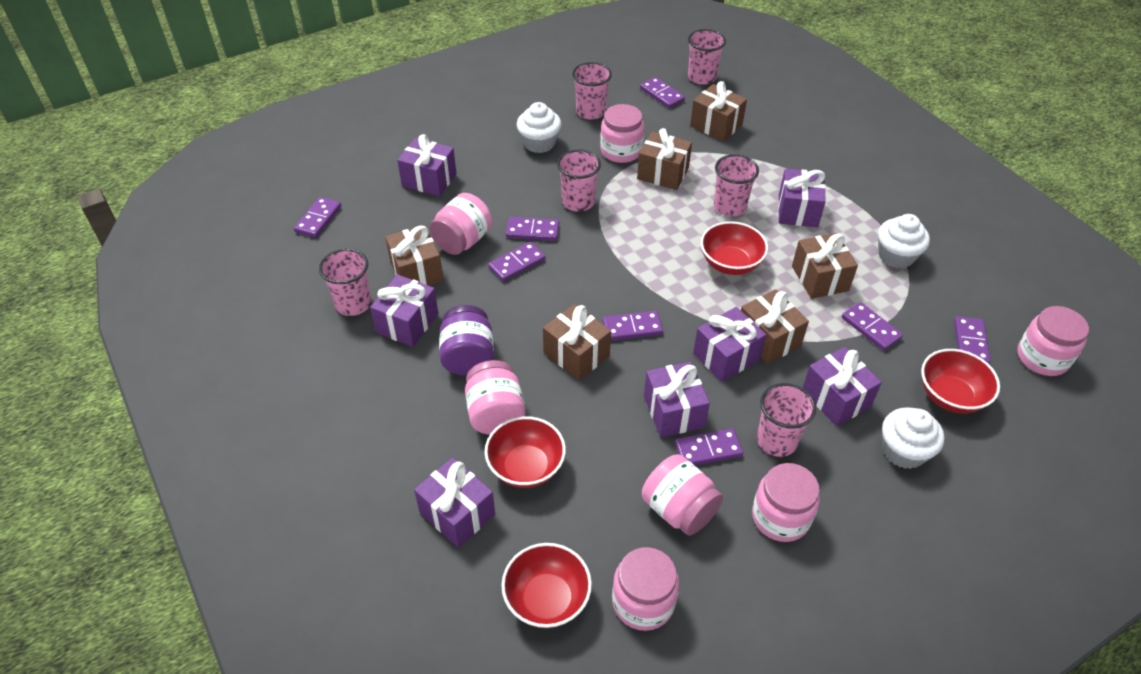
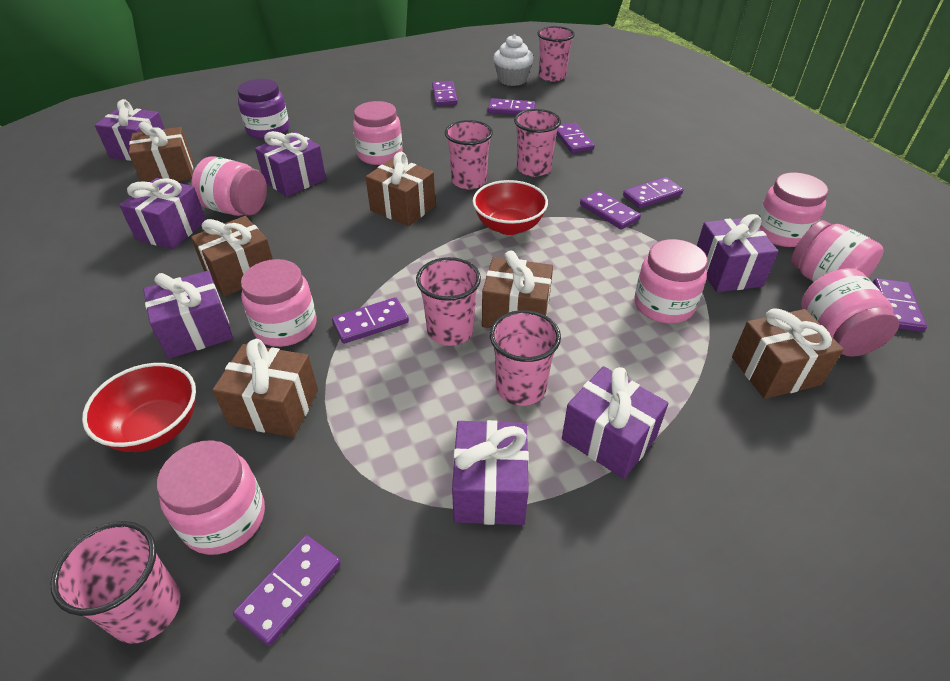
pink jar: 7 -> 8
red bowl: 4 -> 2
white cupcake: 3 -> 1

